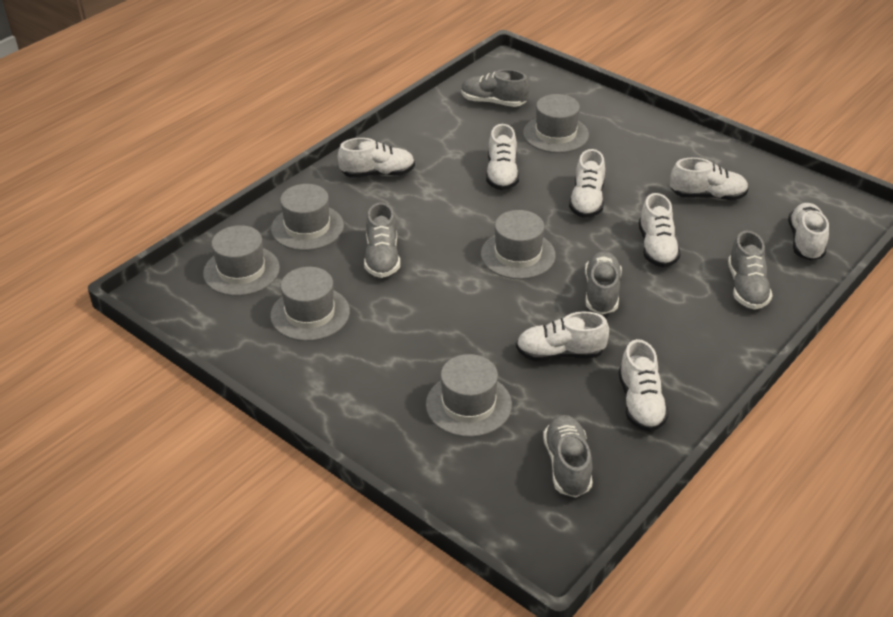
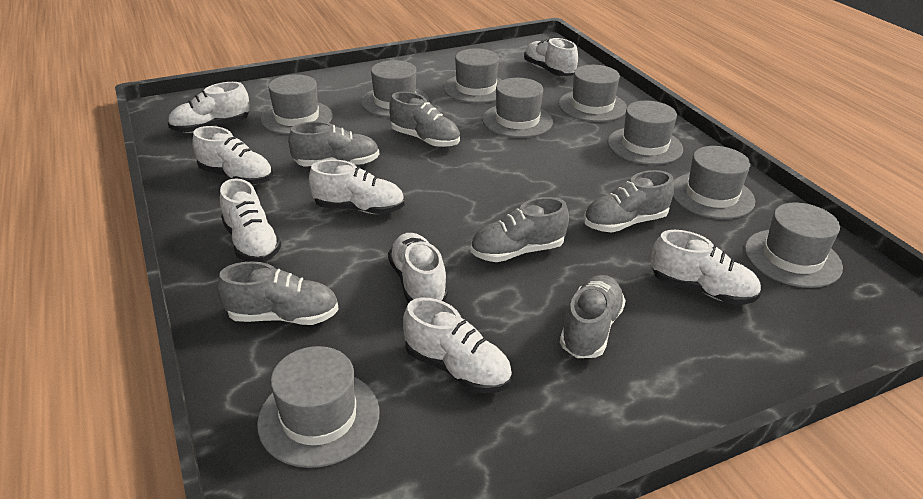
grey hat: 6 -> 9
grey shoe: 5 -> 6

